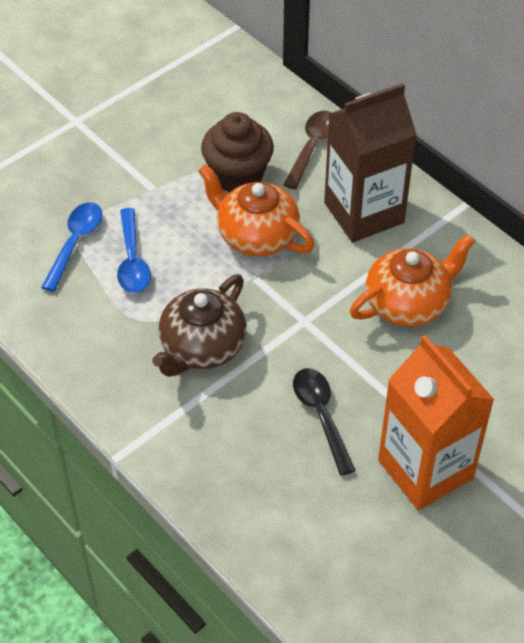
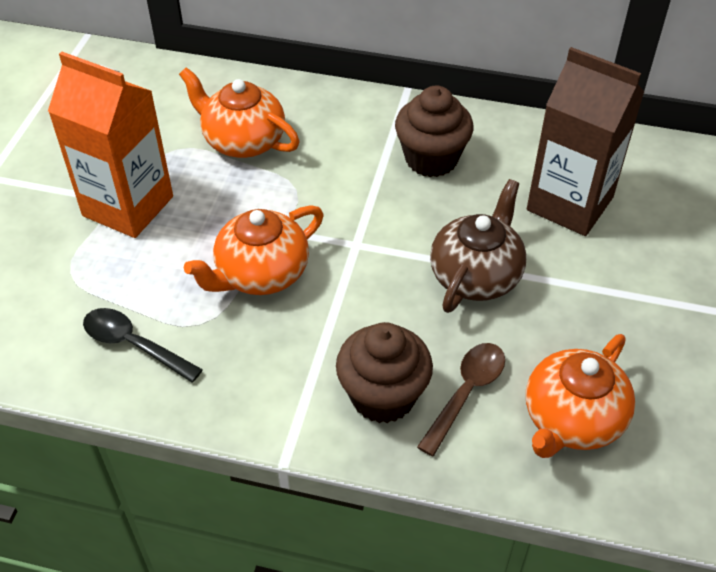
blue spoon: 2 -> 0
brown cupcake: 1 -> 2
orange teapot: 2 -> 3

